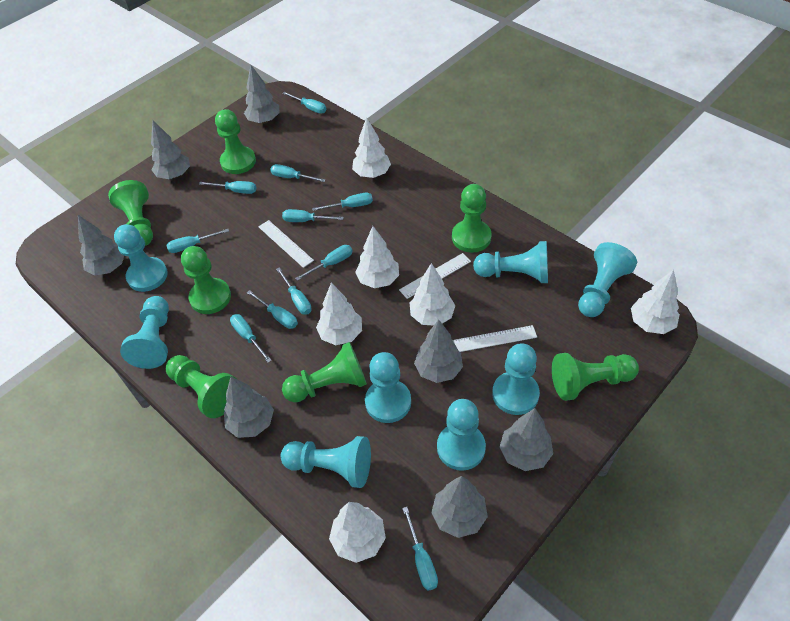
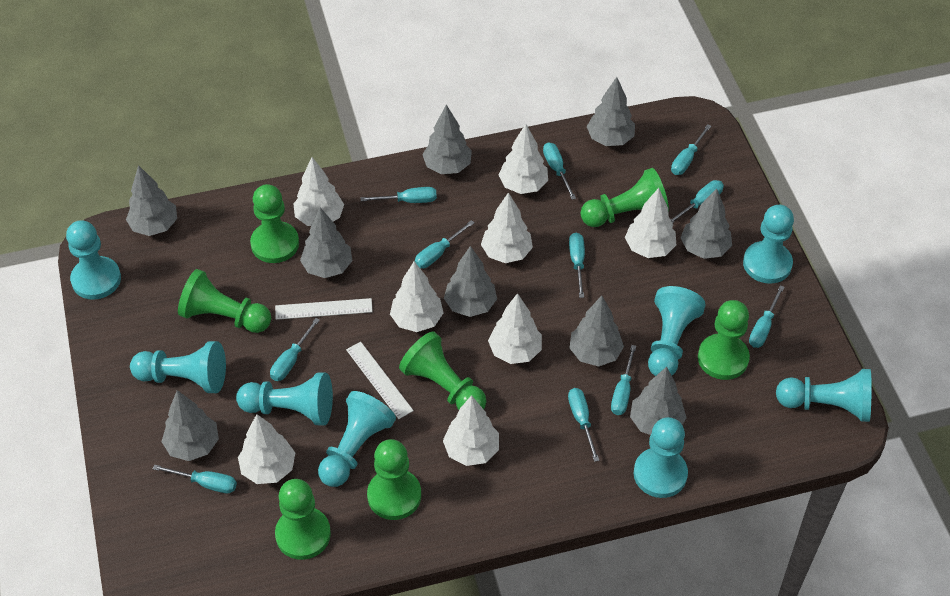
grey tree: 7 -> 9
white ruler: 3 -> 2
white tree: 6 -> 8

